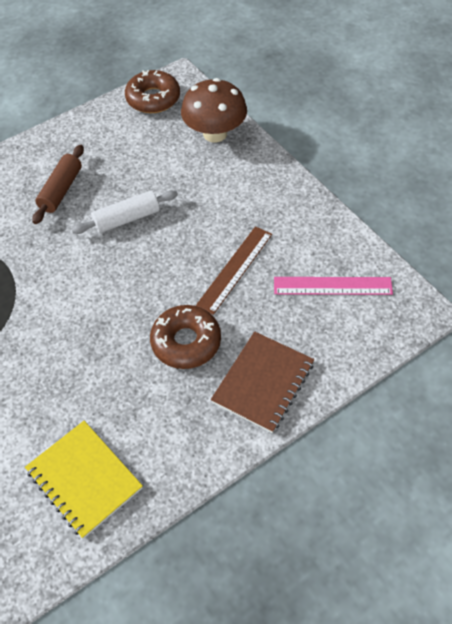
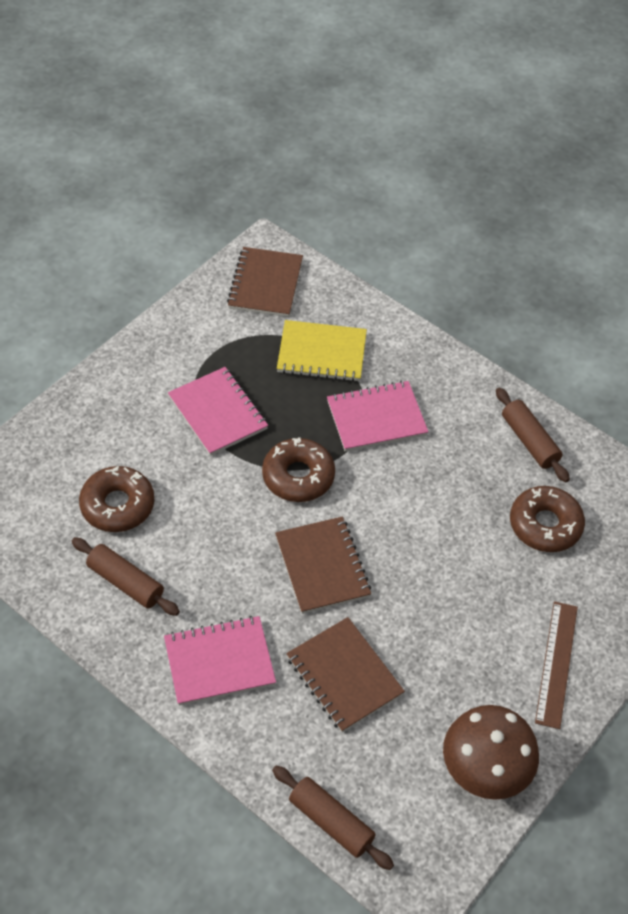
brown donut: 2 -> 3
brown notebook: 1 -> 3
brown rolling pin: 1 -> 3
pink notebook: 0 -> 3
pink ruler: 1 -> 0
white rolling pin: 1 -> 0

